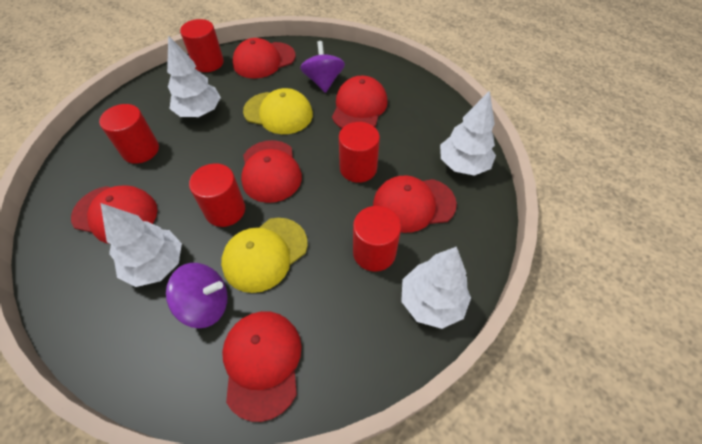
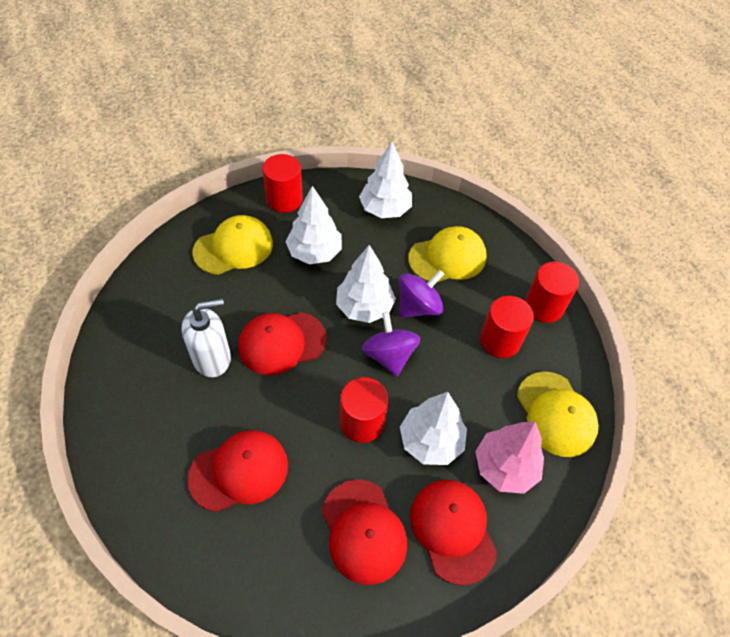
pink tree: 0 -> 1
red cap: 6 -> 4
red cylinder: 5 -> 4
white soap dispenser: 0 -> 1
yellow cap: 2 -> 3

